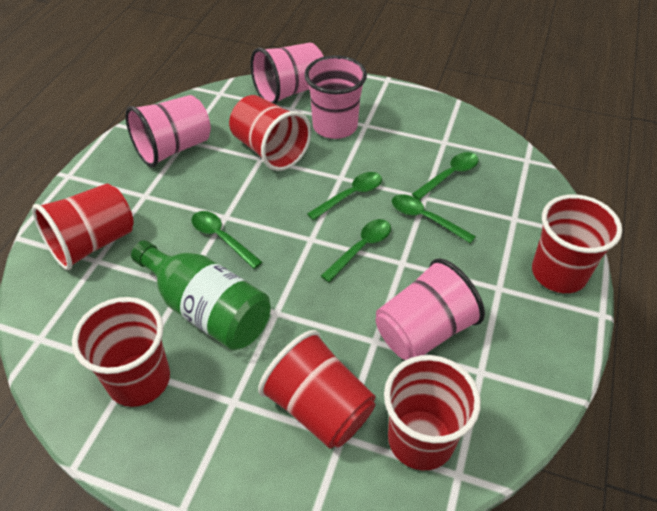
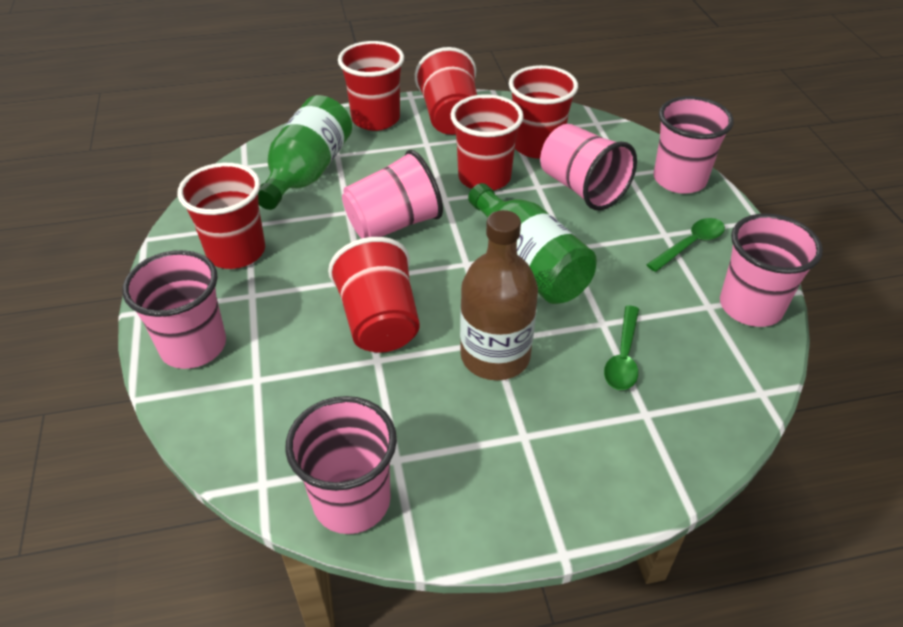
brown bottle: 0 -> 1
green bottle: 1 -> 2
green spoon: 5 -> 2
pink cup: 4 -> 6

